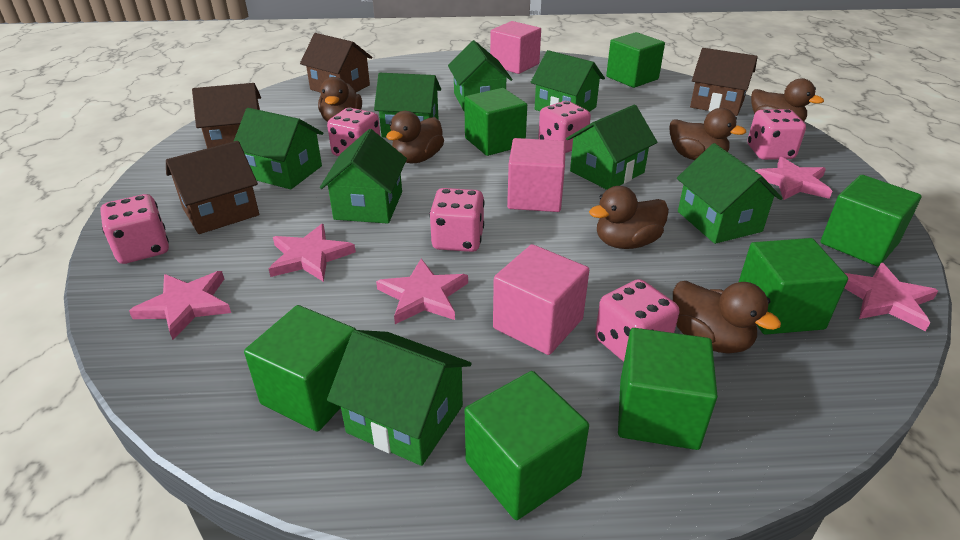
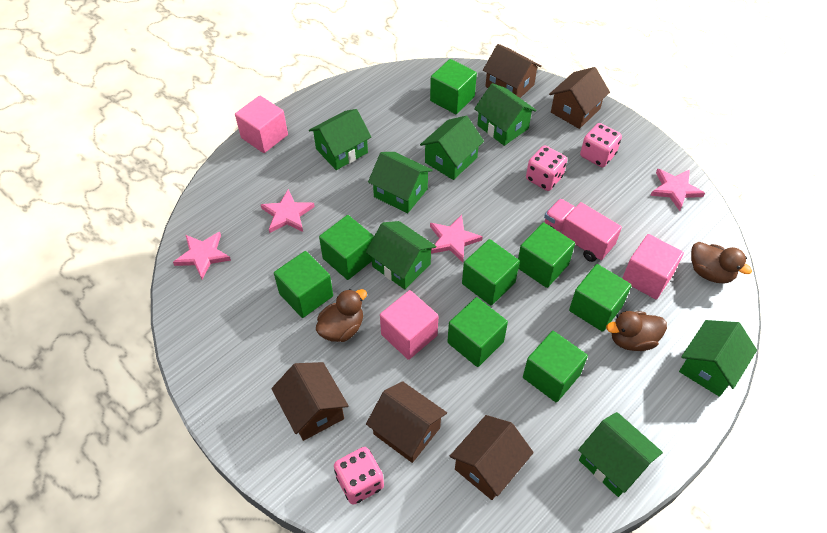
brown duck: 6 -> 3
brown house: 4 -> 5
green cube: 7 -> 8
green house: 8 -> 7
pink dice: 6 -> 3
pink star: 5 -> 4
pink truck: 0 -> 1

